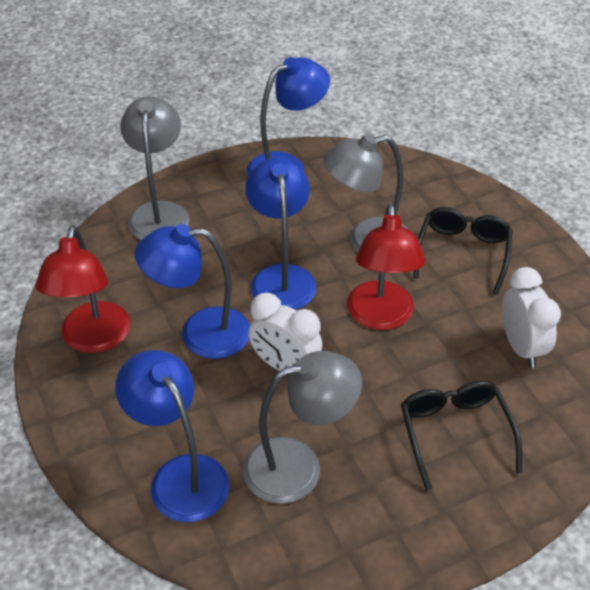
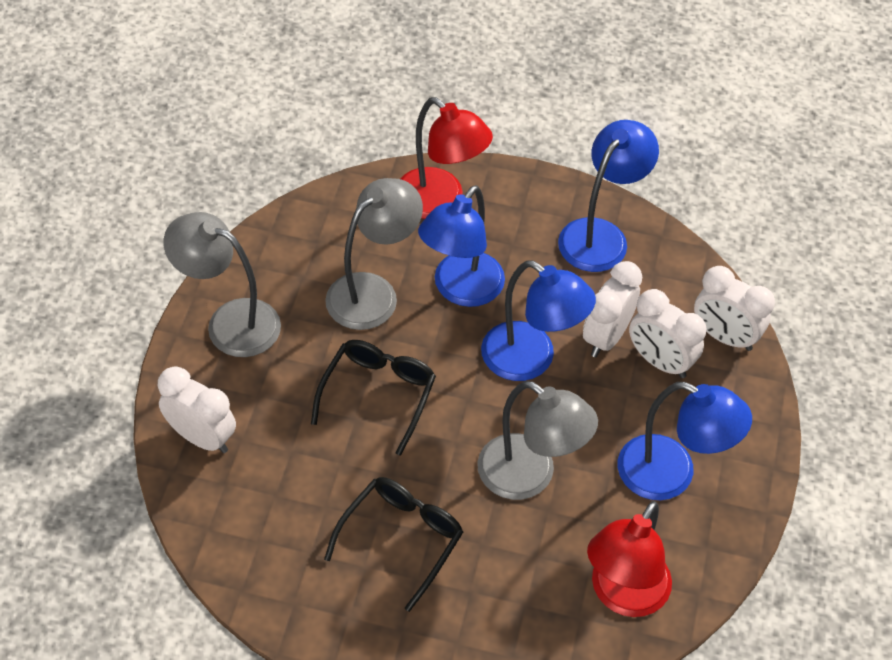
white clock: 2 -> 4

